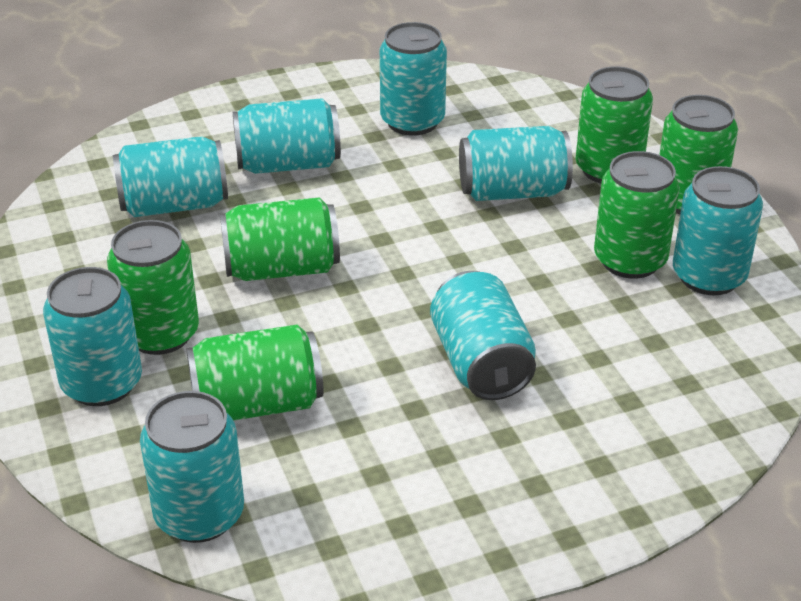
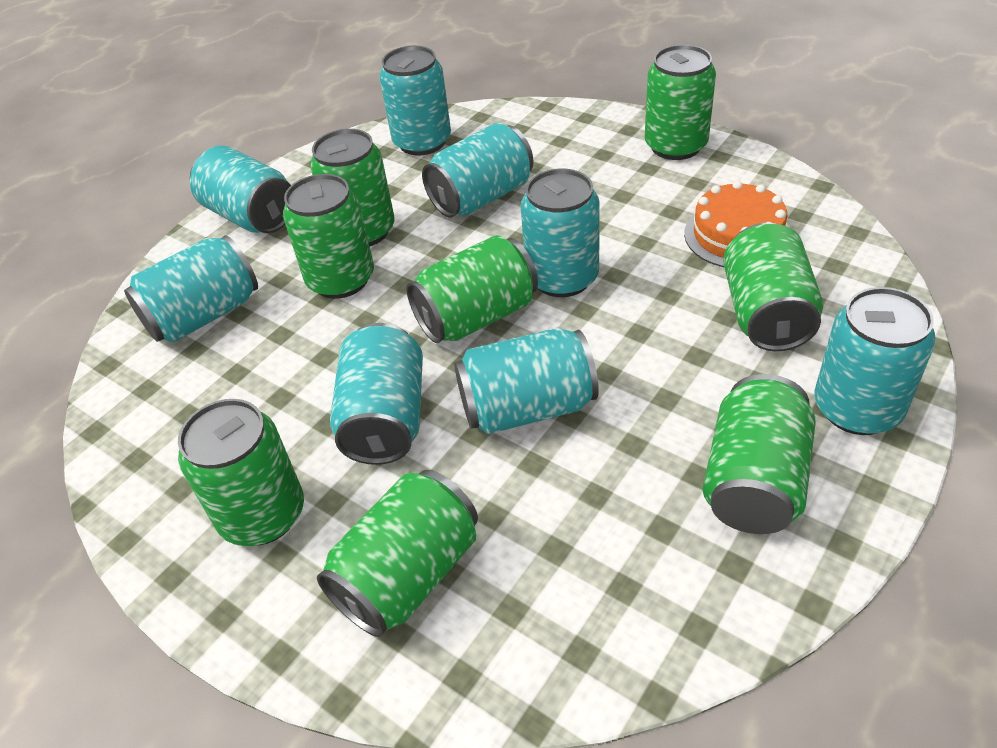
green can: 6 -> 8
orange cake: 0 -> 1

